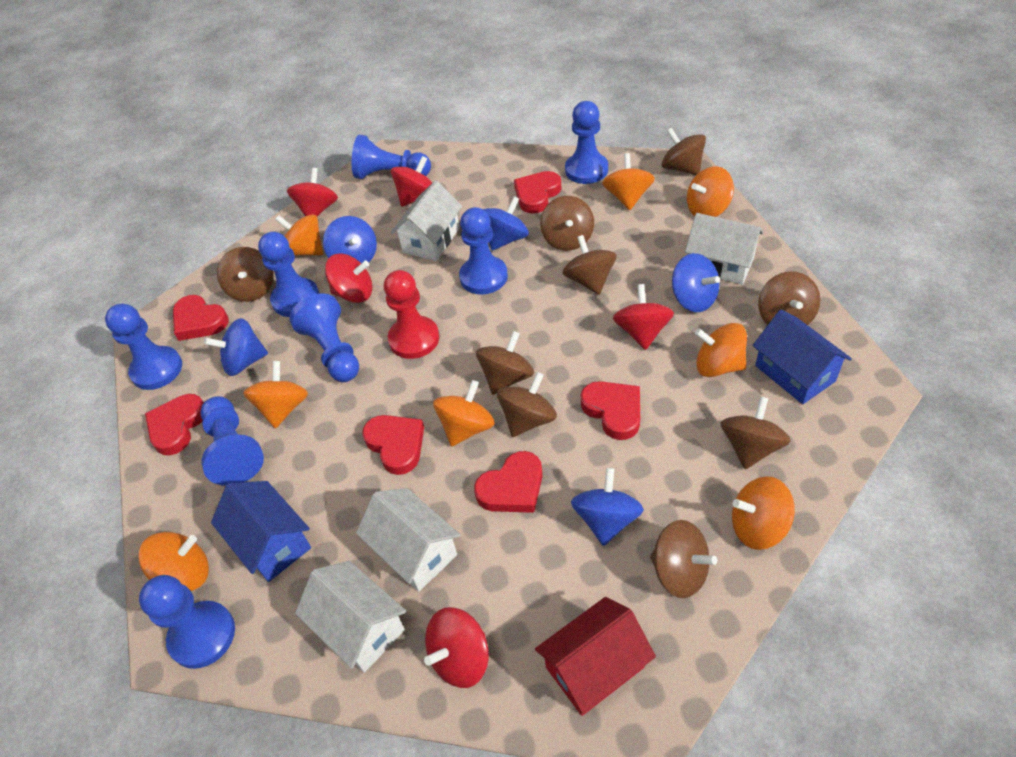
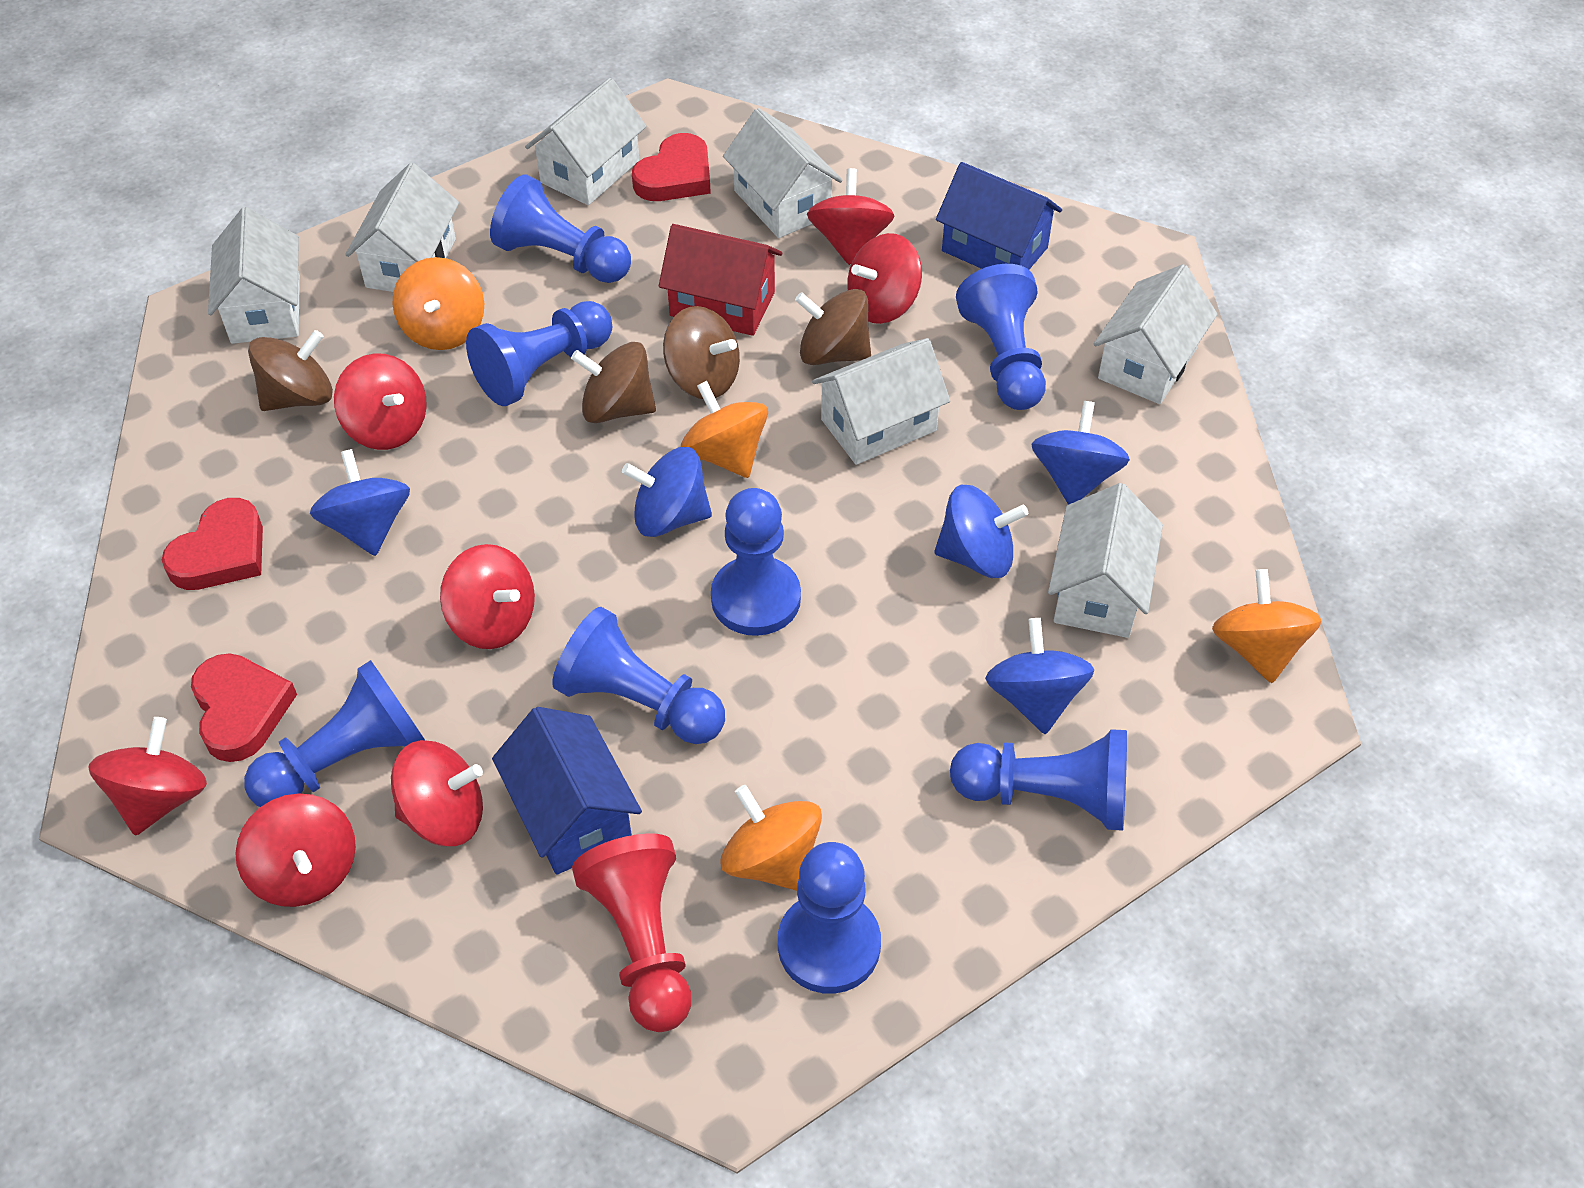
brown spinning top: 9 -> 4
orange spinning top: 8 -> 4
red heart: 6 -> 3
red spinning top: 5 -> 7
white house: 4 -> 7

